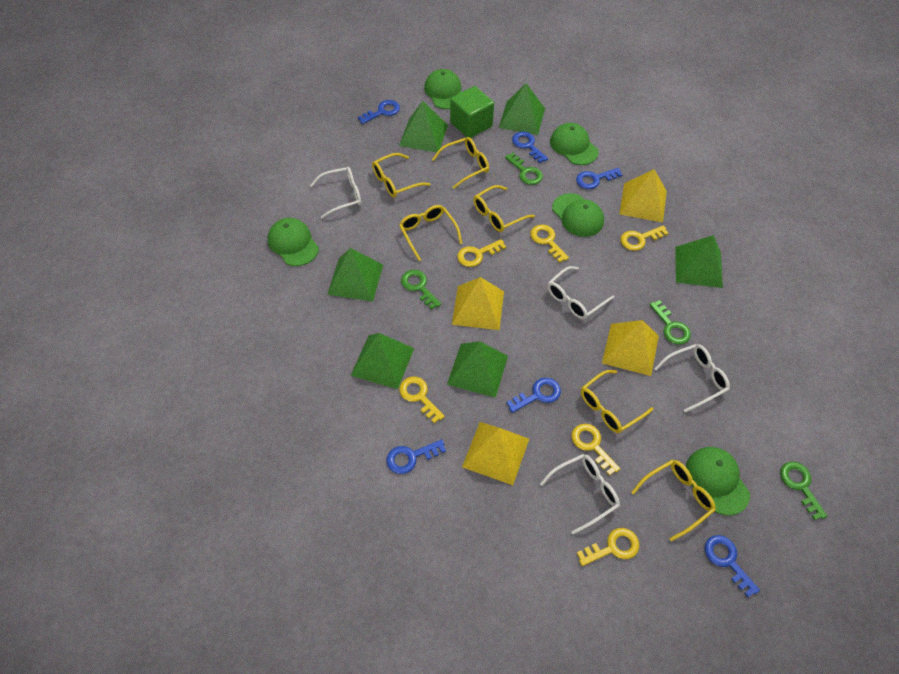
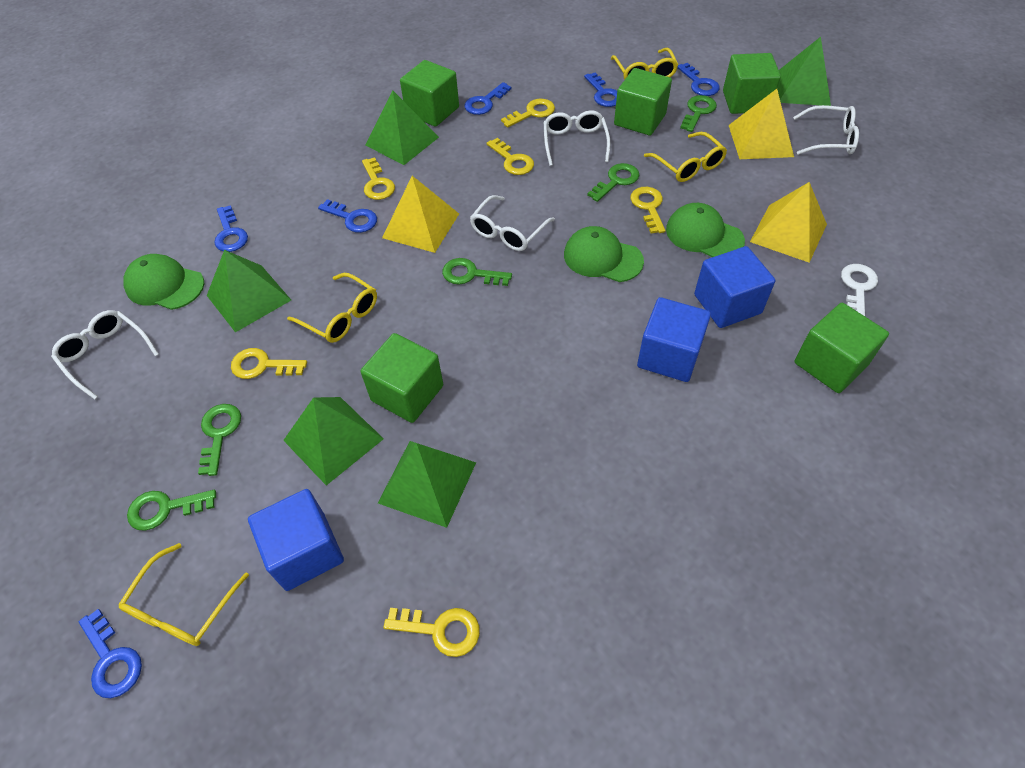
blue cube: 0 -> 3
green cap: 5 -> 3
green cube: 1 -> 5
green key: 4 -> 5
green pyramid: 6 -> 5
white key: 0 -> 1
yellow glasses: 6 -> 4
yellow pyramid: 4 -> 3

